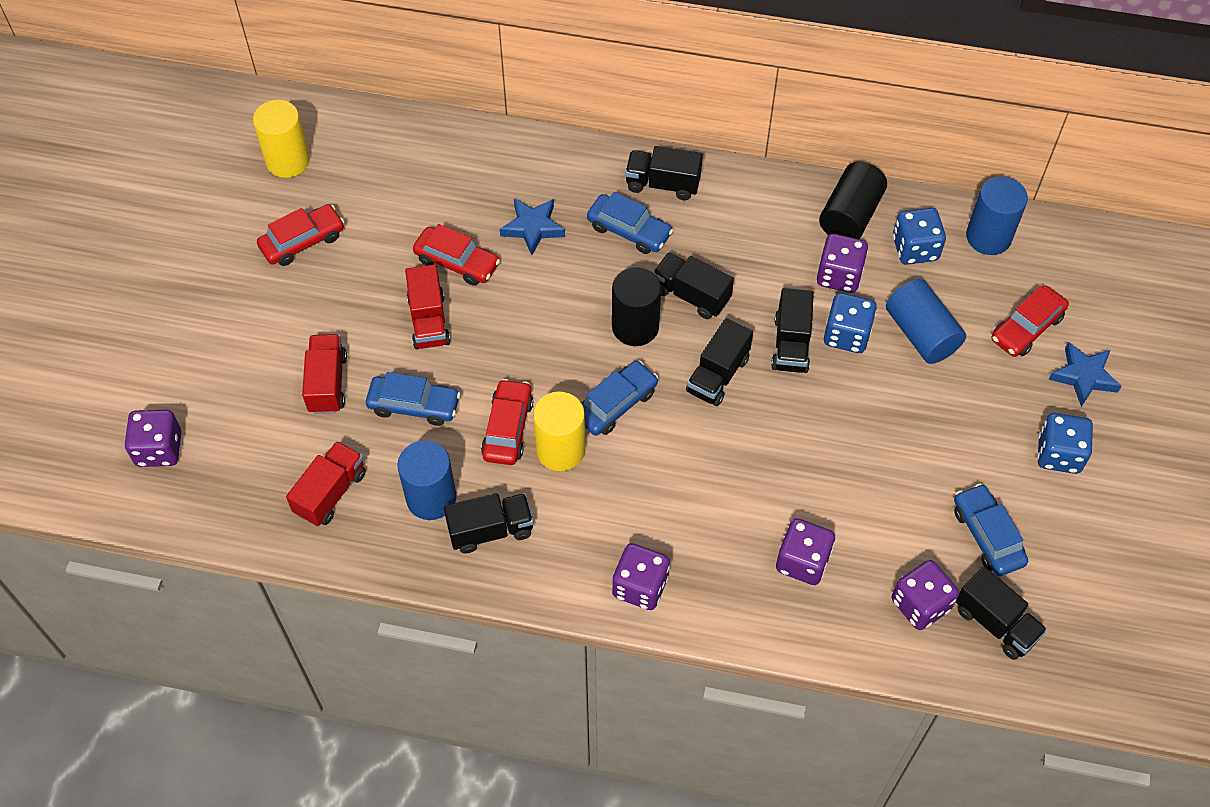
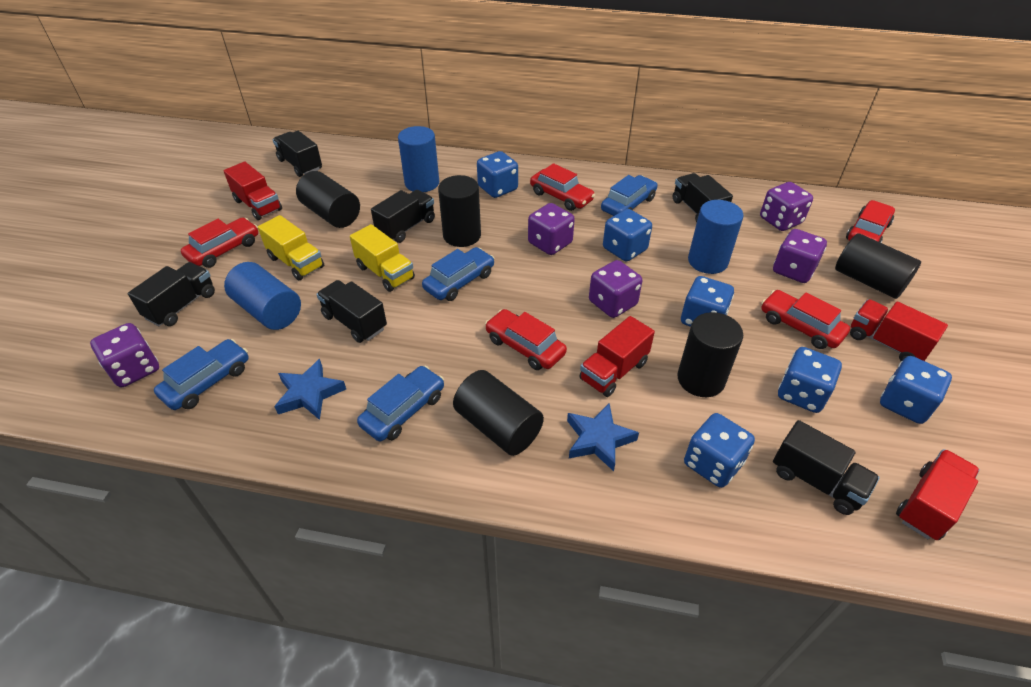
black cylinder: 2 -> 5
blue dice: 3 -> 6
red car: 4 -> 5
red truck: 3 -> 4
yellow cylinder: 2 -> 0
yellow truck: 0 -> 2

